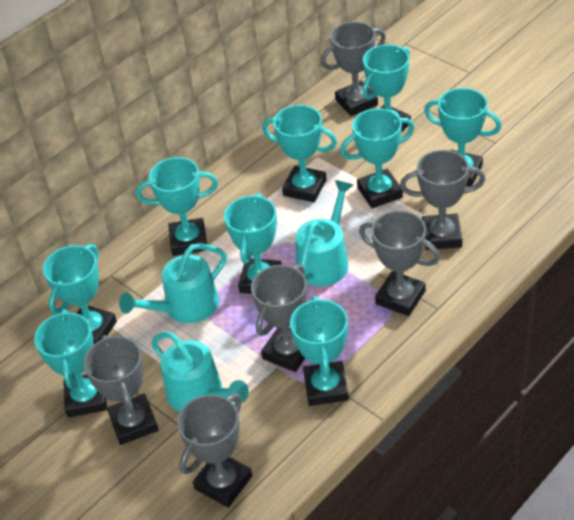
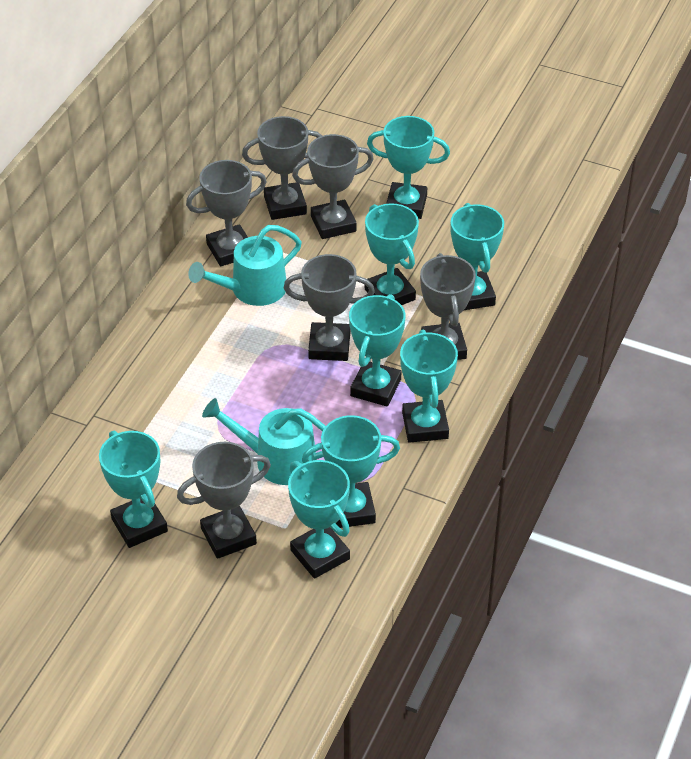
turquoise trophy: 9 -> 8
turquoise watering can: 3 -> 2

